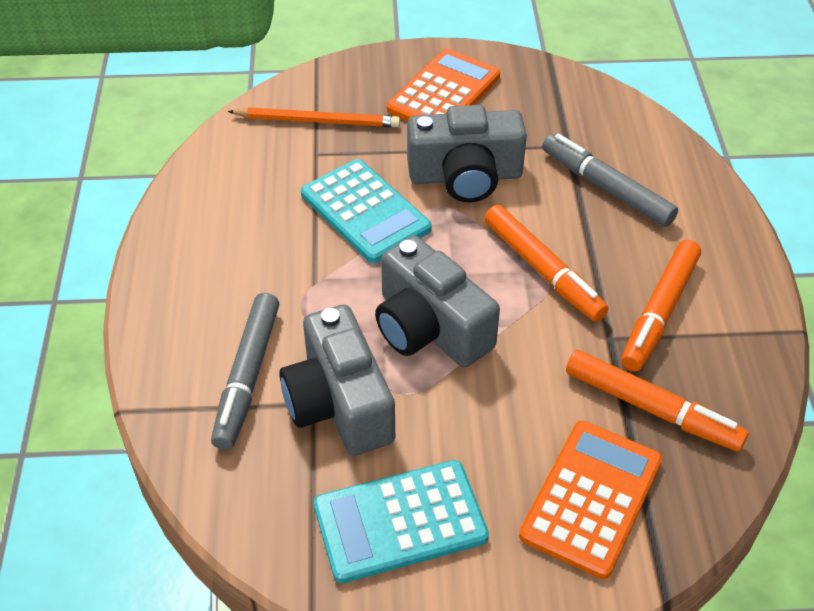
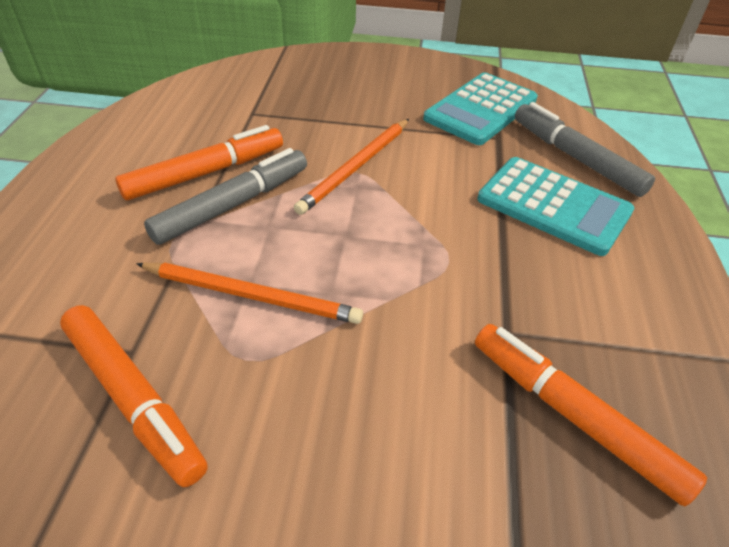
grey camera: 3 -> 0
orange calculator: 2 -> 0
orange pencil: 1 -> 2

